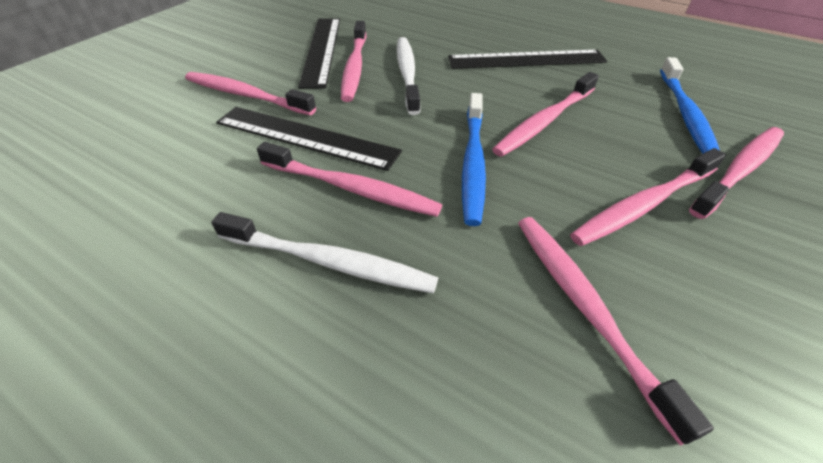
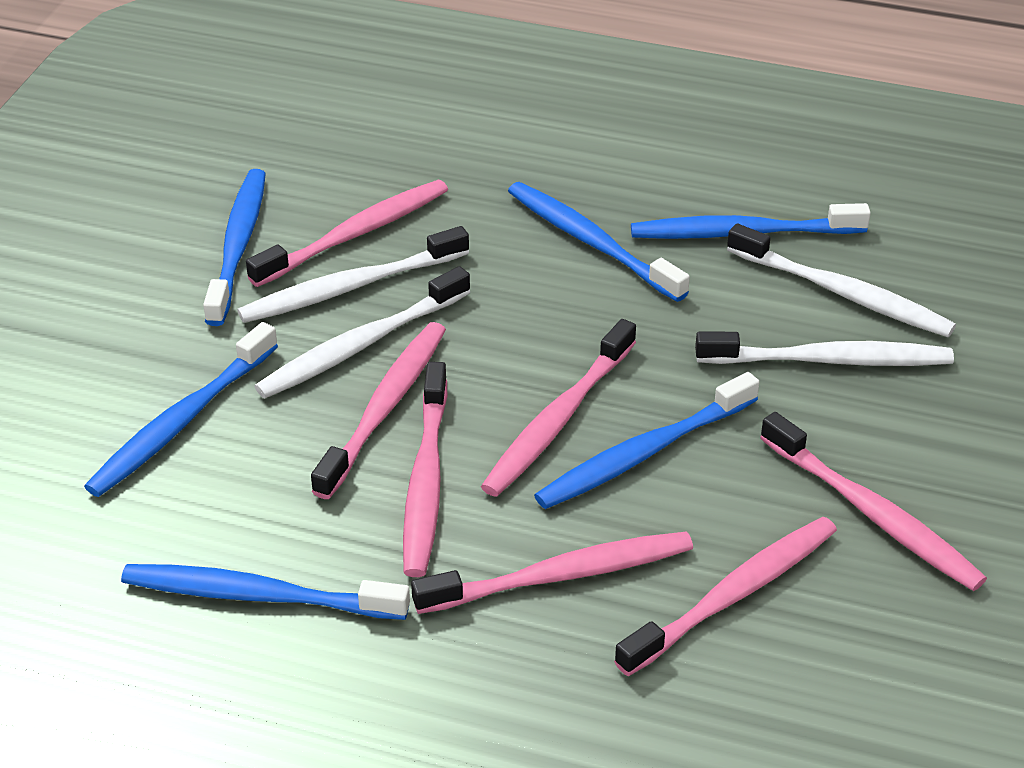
black ruler: 3 -> 0
blue toothbrush: 2 -> 6
white toothbrush: 2 -> 4

